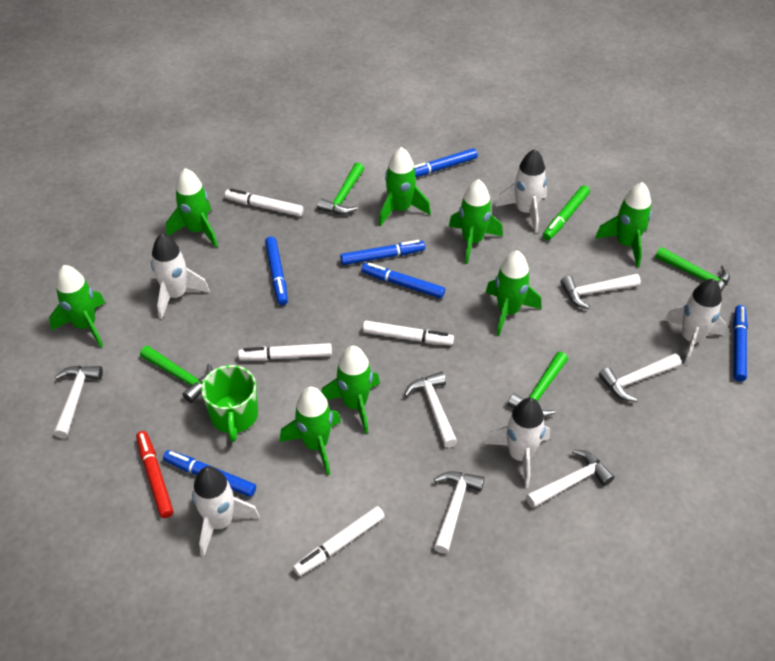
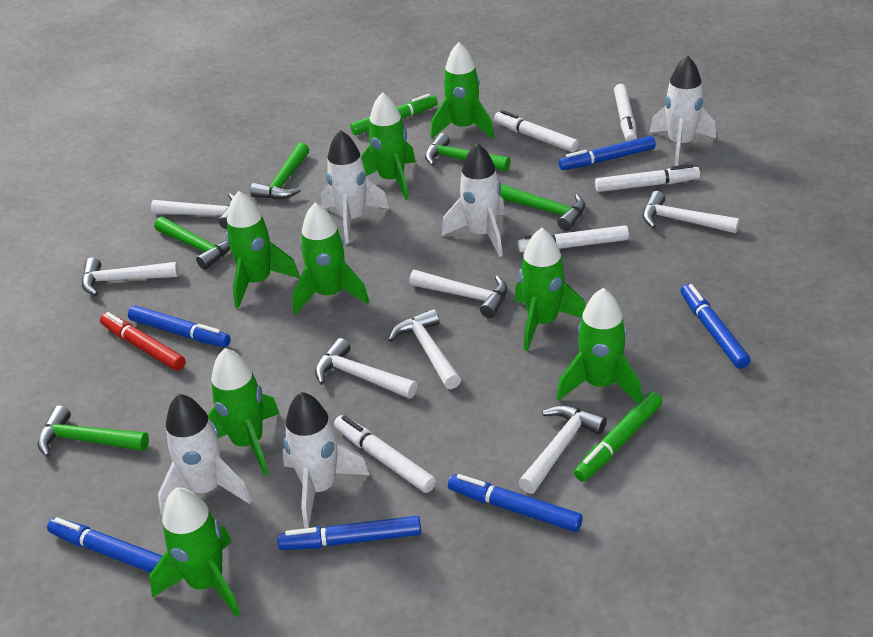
green hammer: 4 -> 5
green marker: 1 -> 2
green mug: 1 -> 0
white hammer: 6 -> 7
white marker: 4 -> 5

